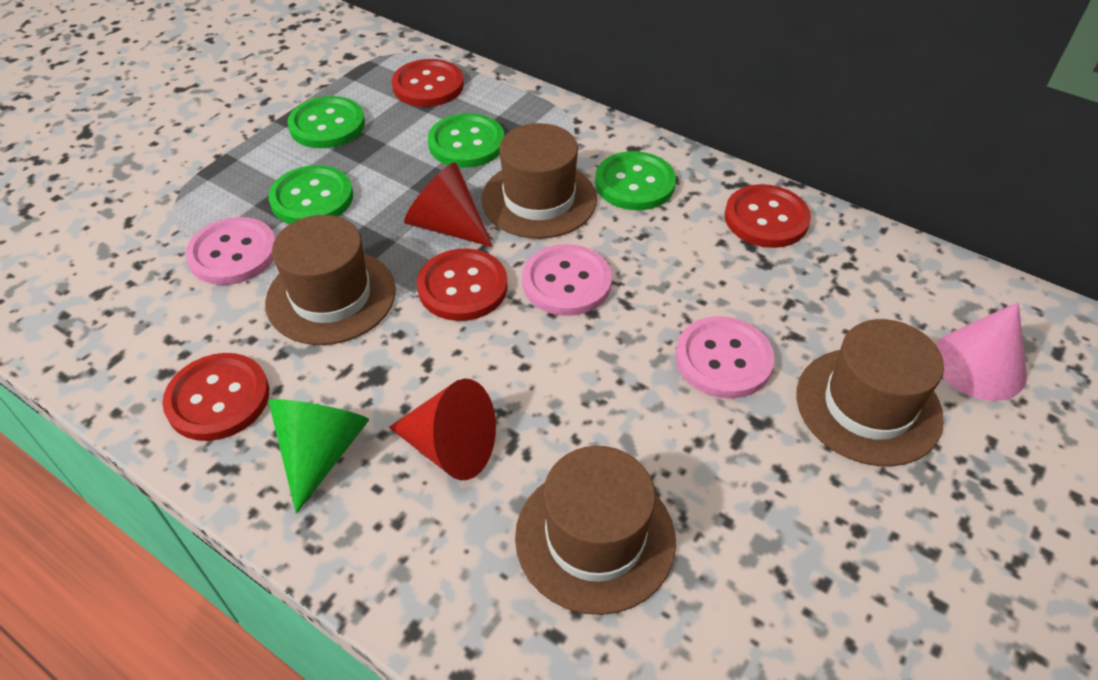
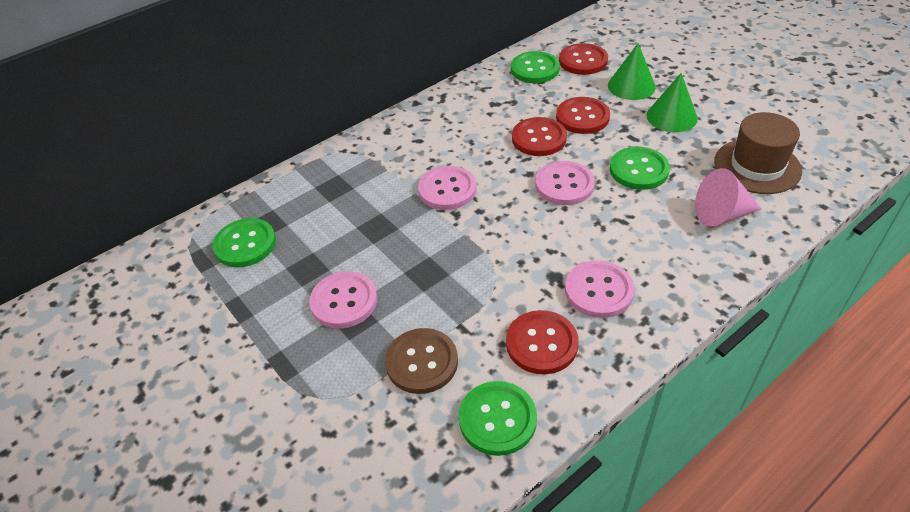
brown button: 0 -> 1
brown hat: 4 -> 1
green cone: 1 -> 2
pink button: 3 -> 4
red cone: 2 -> 0

